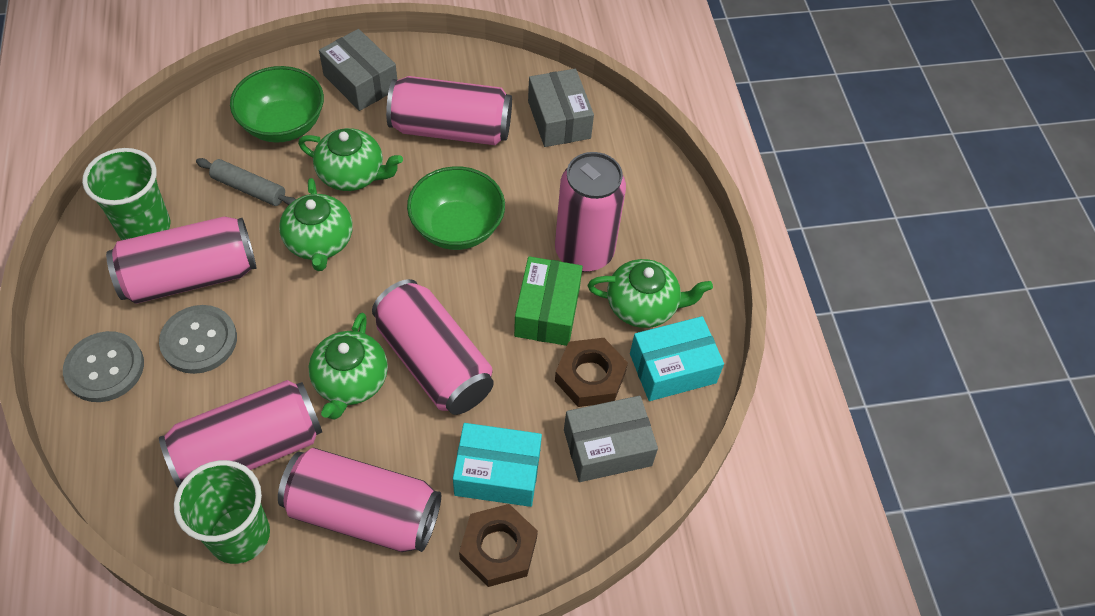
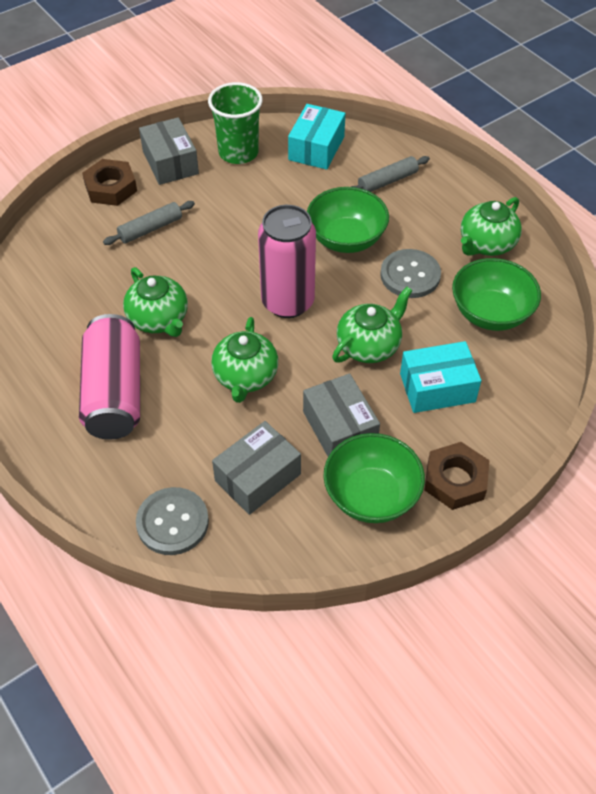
green bowl: 2 -> 3
green box: 1 -> 0
green cup: 2 -> 1
grey rolling pin: 1 -> 2
pink can: 6 -> 2

